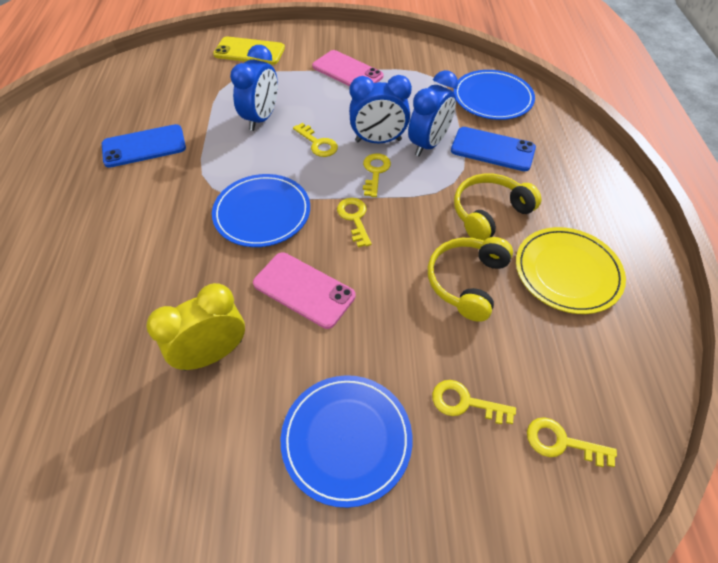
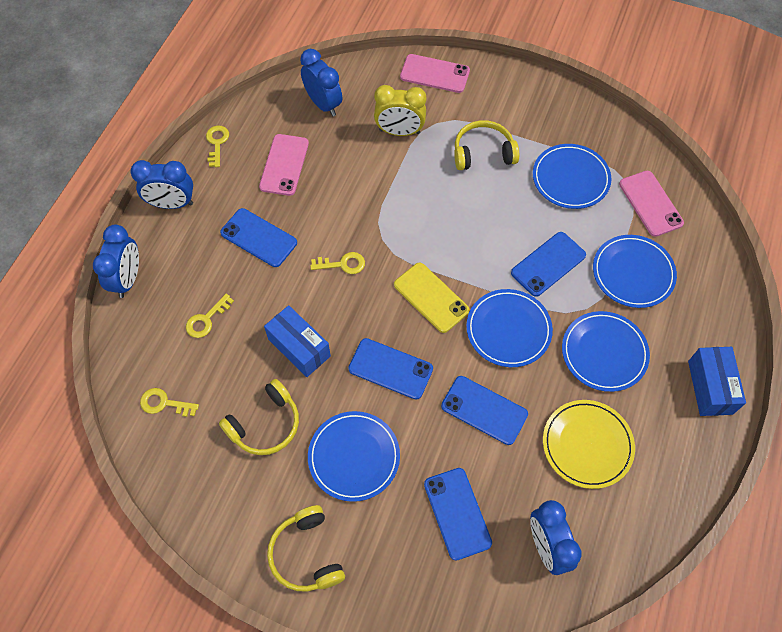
blue box: 0 -> 2
blue clock: 3 -> 4
blue phone: 2 -> 5
blue plate: 3 -> 5
pink phone: 2 -> 3
yellow headphones: 2 -> 3
yellow key: 5 -> 4

